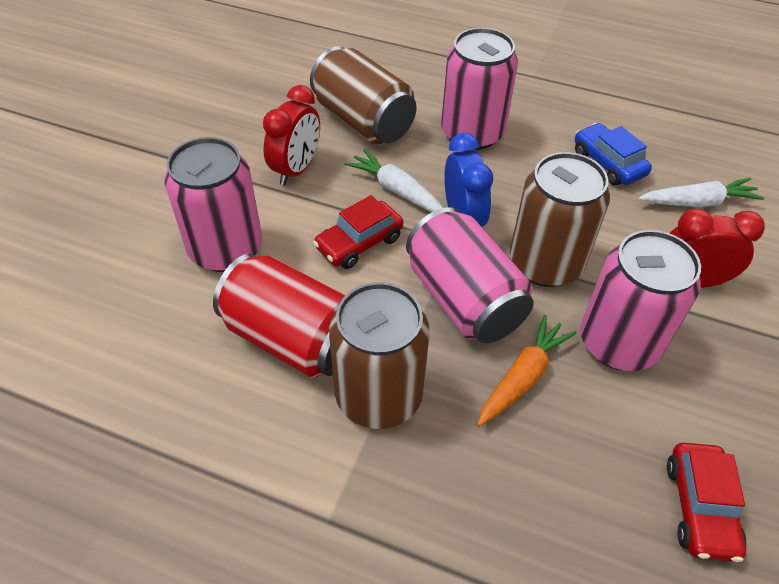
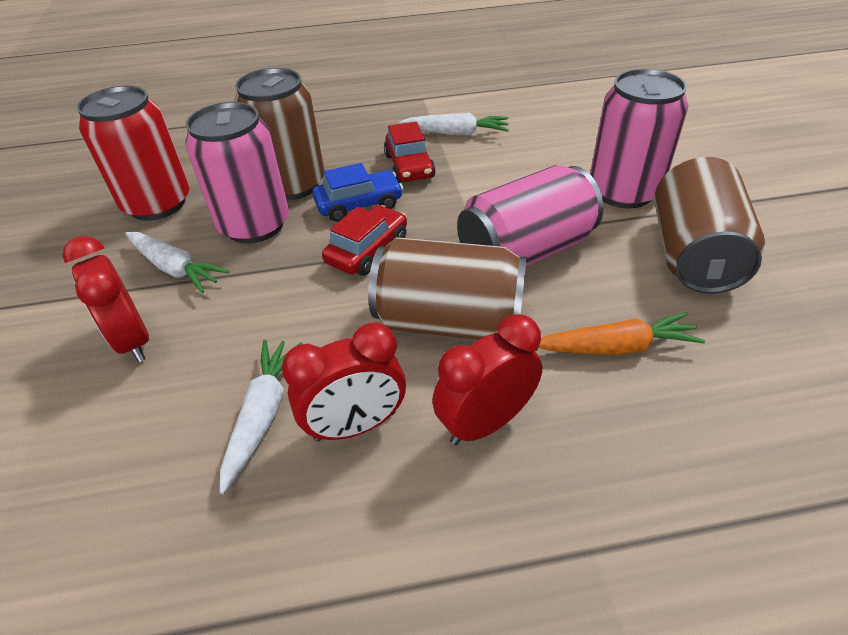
blue clock: 1 -> 0
pink can: 4 -> 3
red clock: 2 -> 3
white carrot: 2 -> 3

